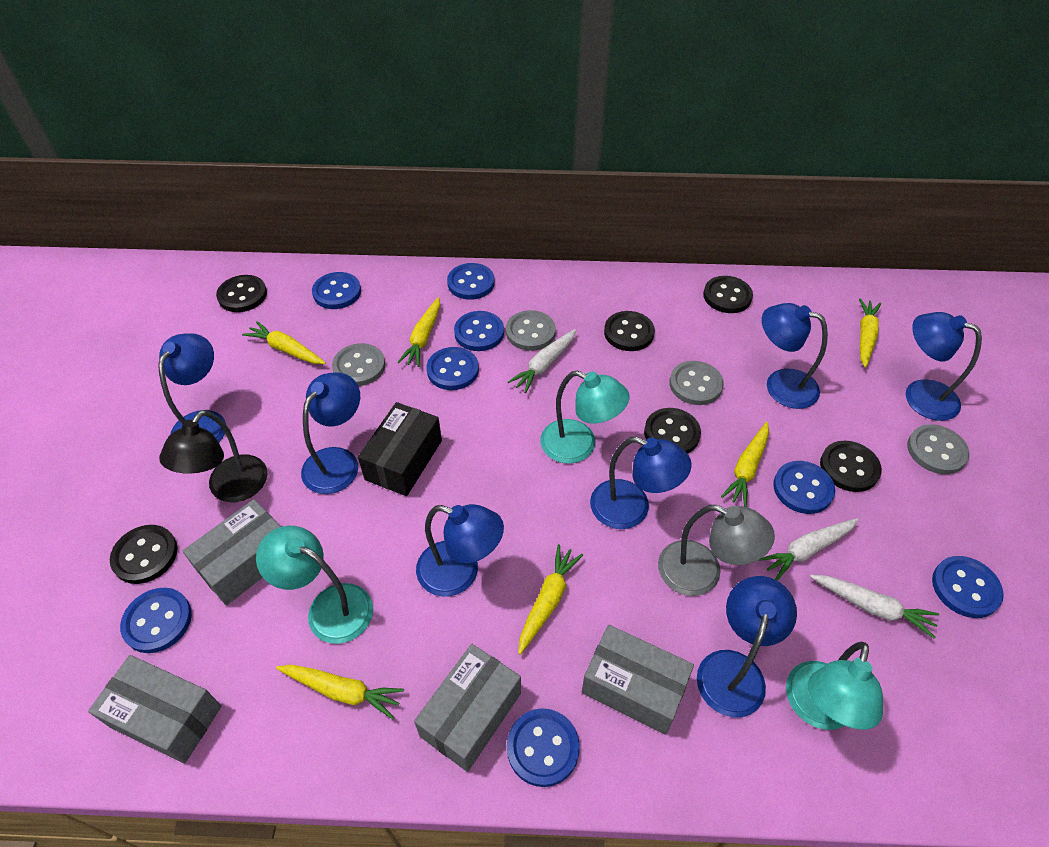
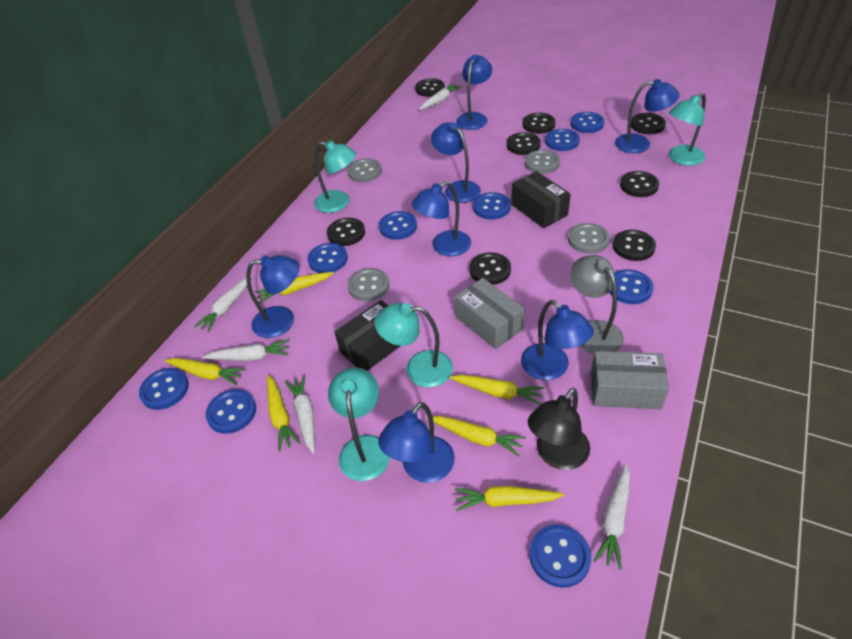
black box: 1 -> 2
black button: 6 -> 8
blue button: 8 -> 9
grey box: 4 -> 2
turquoise lamp: 3 -> 4
white carrot: 3 -> 5

